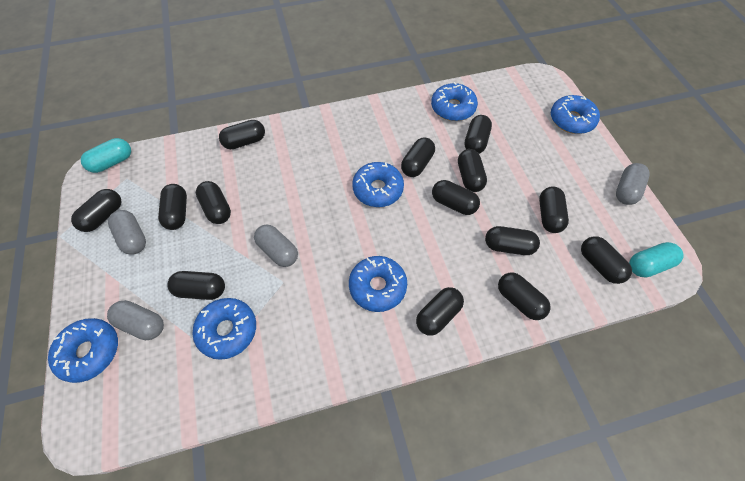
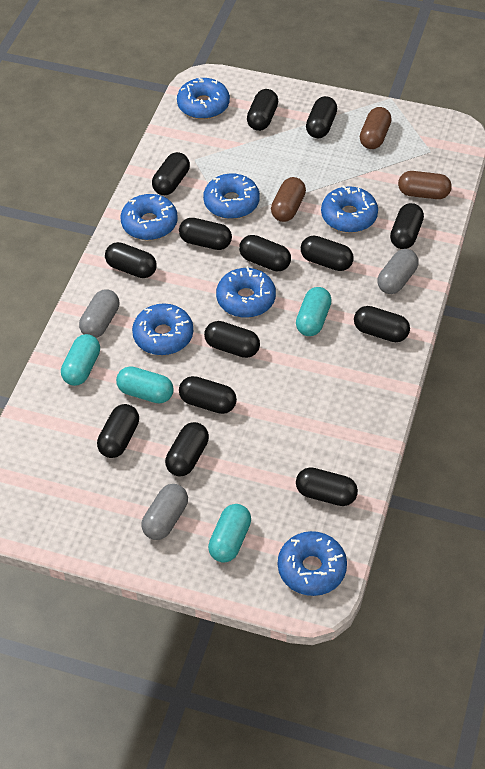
blue donut: 6 -> 7
brown capsule: 0 -> 3
grey capsule: 4 -> 3
turquoise capsule: 2 -> 4

